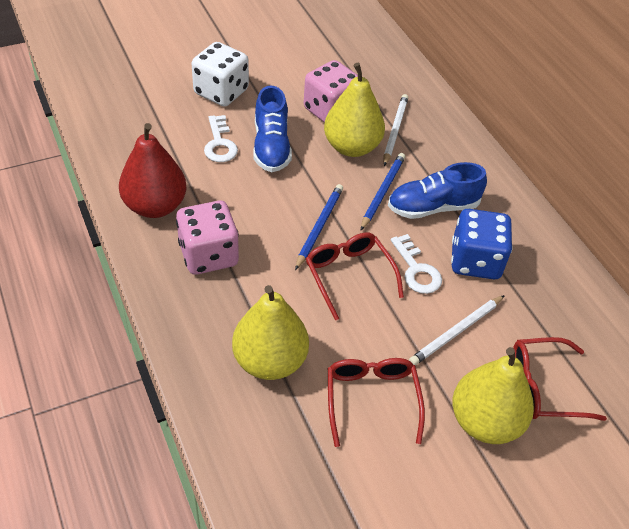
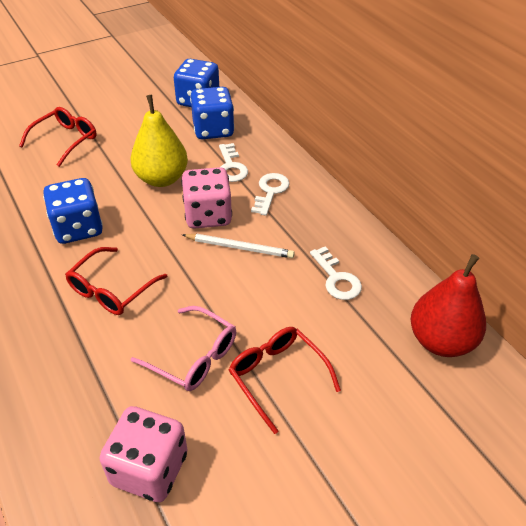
blue dice: 1 -> 3
blue pencil: 2 -> 0
blue shoe: 2 -> 0
pink glasses: 0 -> 1
white dice: 1 -> 0
white key: 2 -> 3
white pencil: 2 -> 1
yellow pear: 3 -> 1

